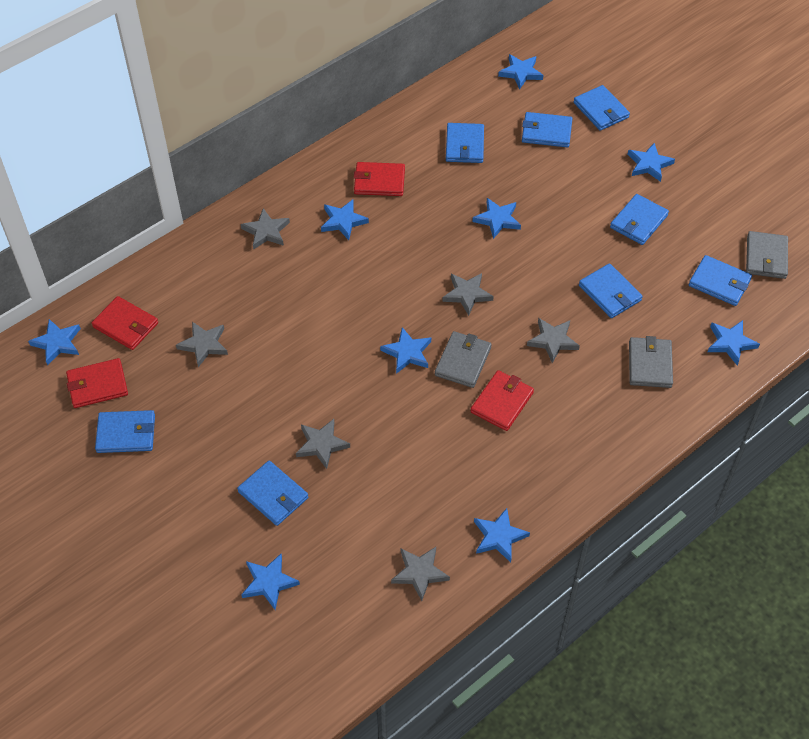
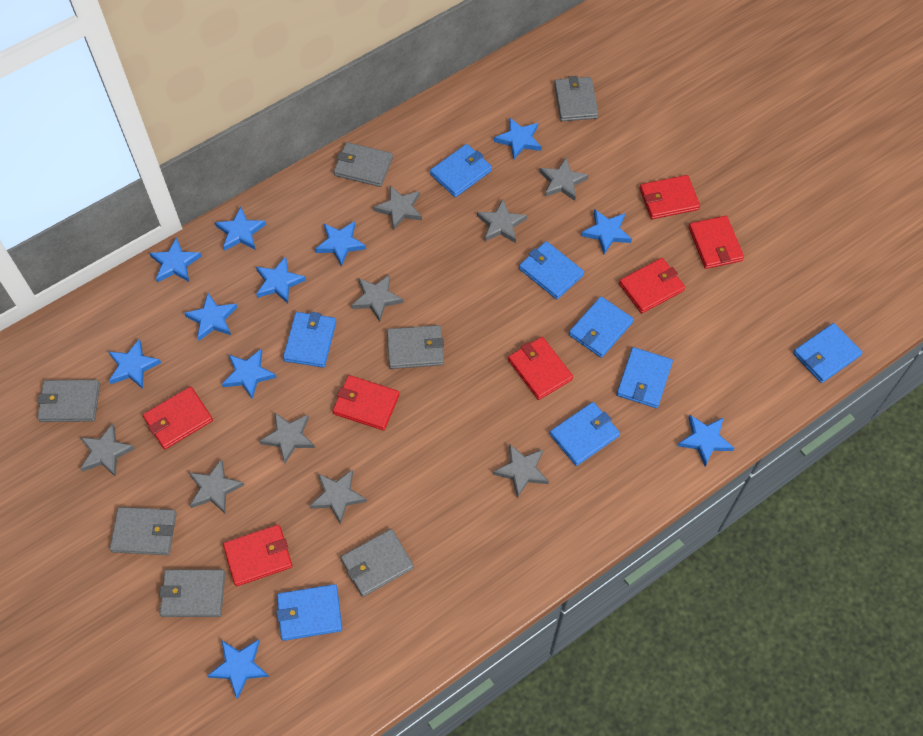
blue star: 9 -> 11
grey star: 6 -> 9
grey wallet: 3 -> 7
red wallet: 4 -> 7

